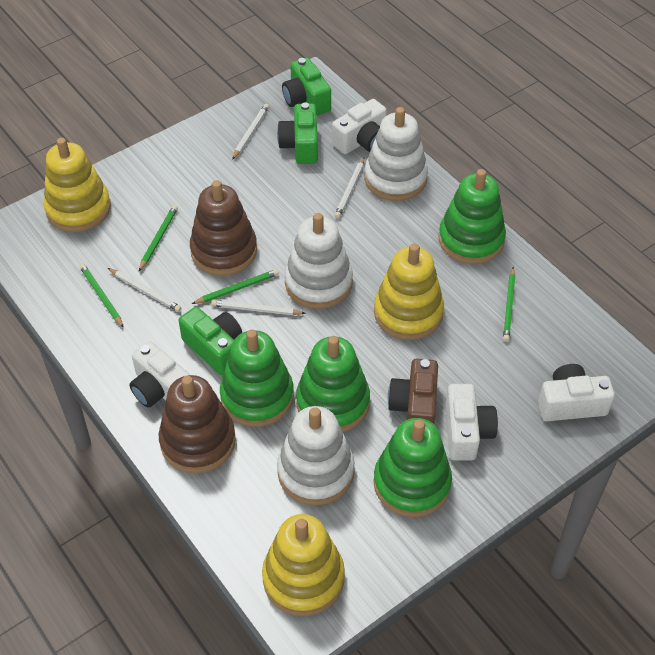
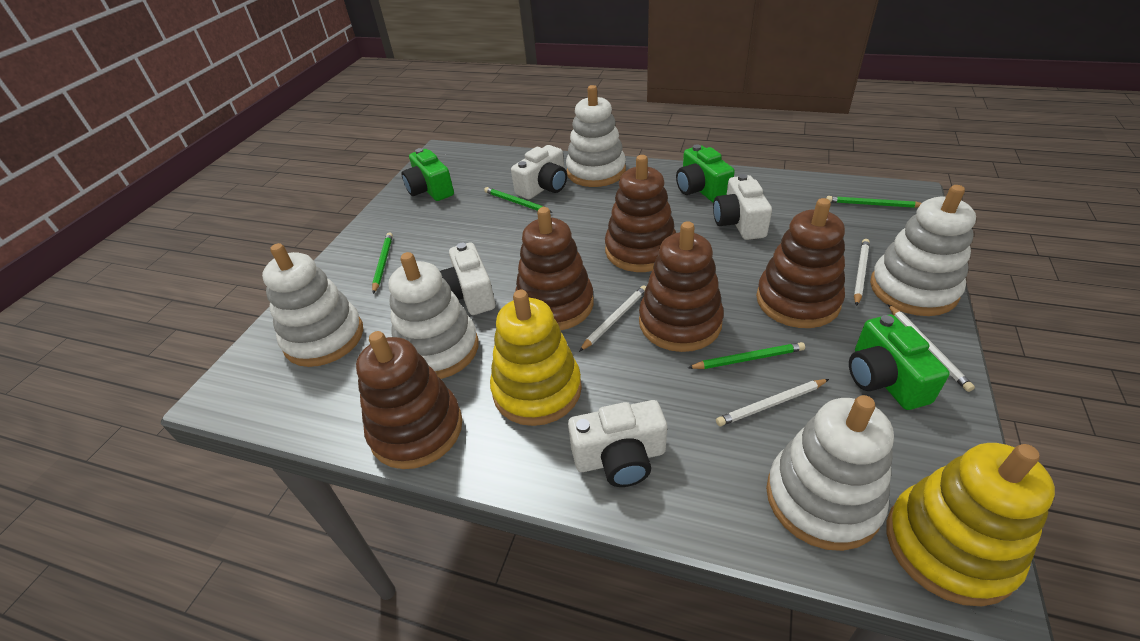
brown camera: 1 -> 0
brown stacking toy: 2 -> 5
green stacking toy: 4 -> 0
white stacking toy: 3 -> 5
yellow stacking toy: 3 -> 2

